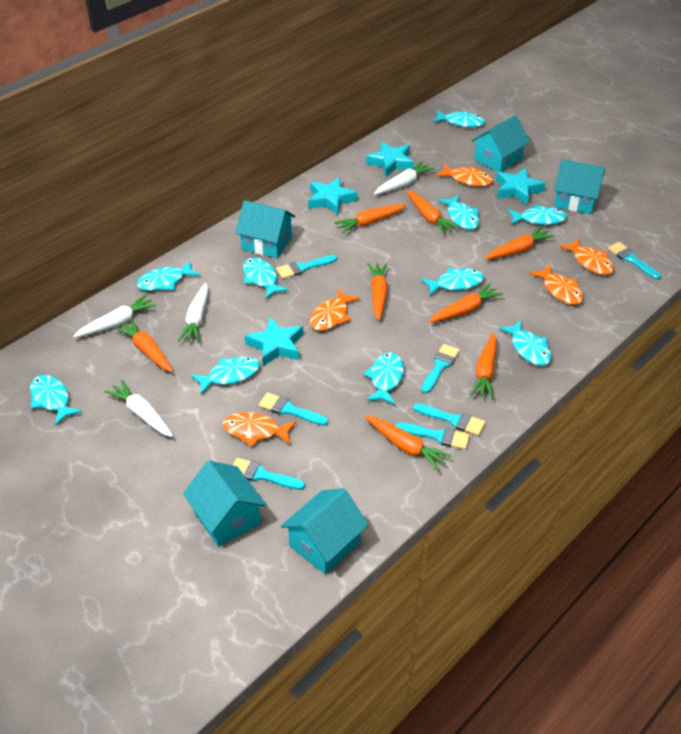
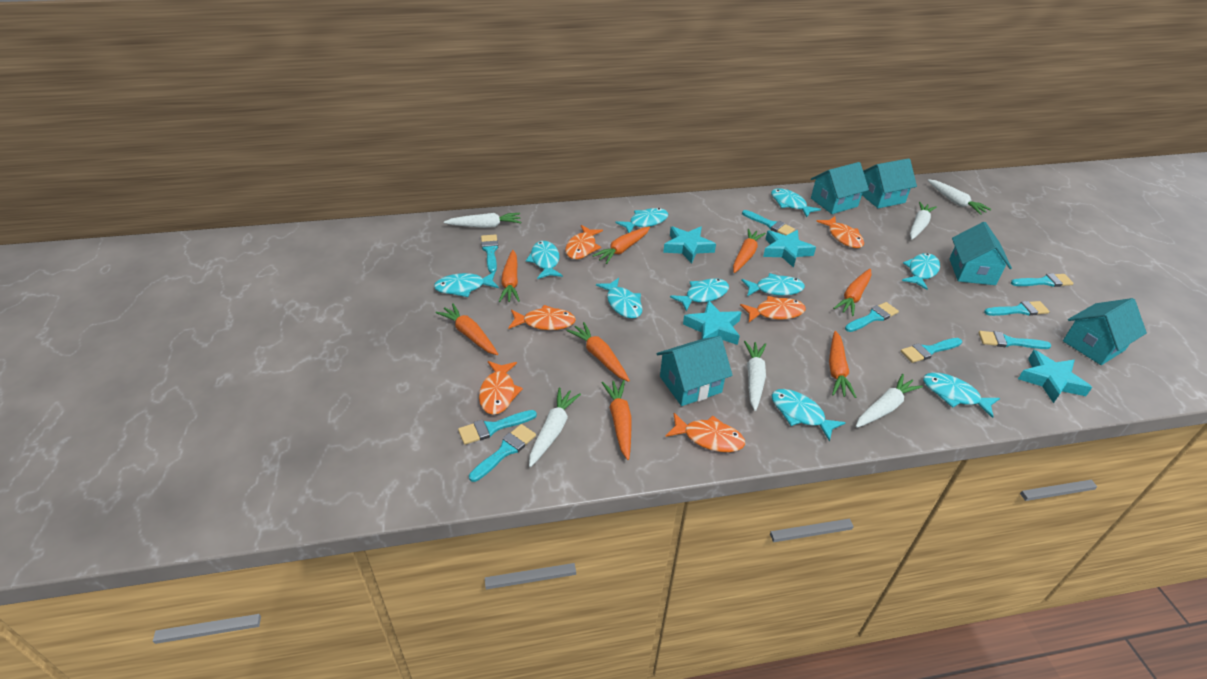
orange fish: 5 -> 6
turquoise brush: 7 -> 9
white carrot: 4 -> 6

